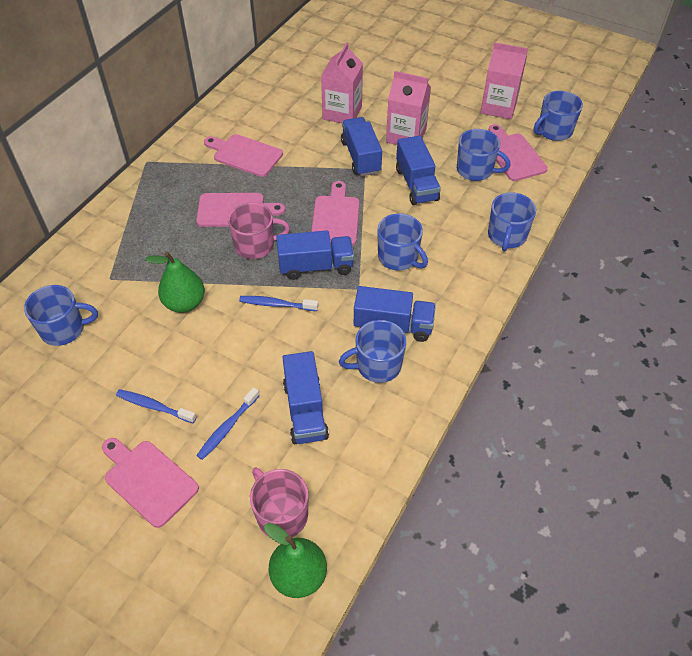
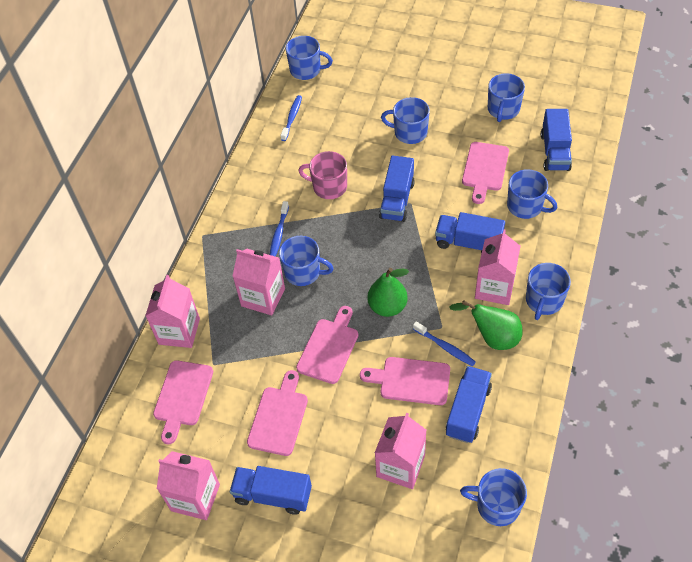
blue mug: 6 -> 7
pink carton: 3 -> 5
pink mug: 2 -> 1

